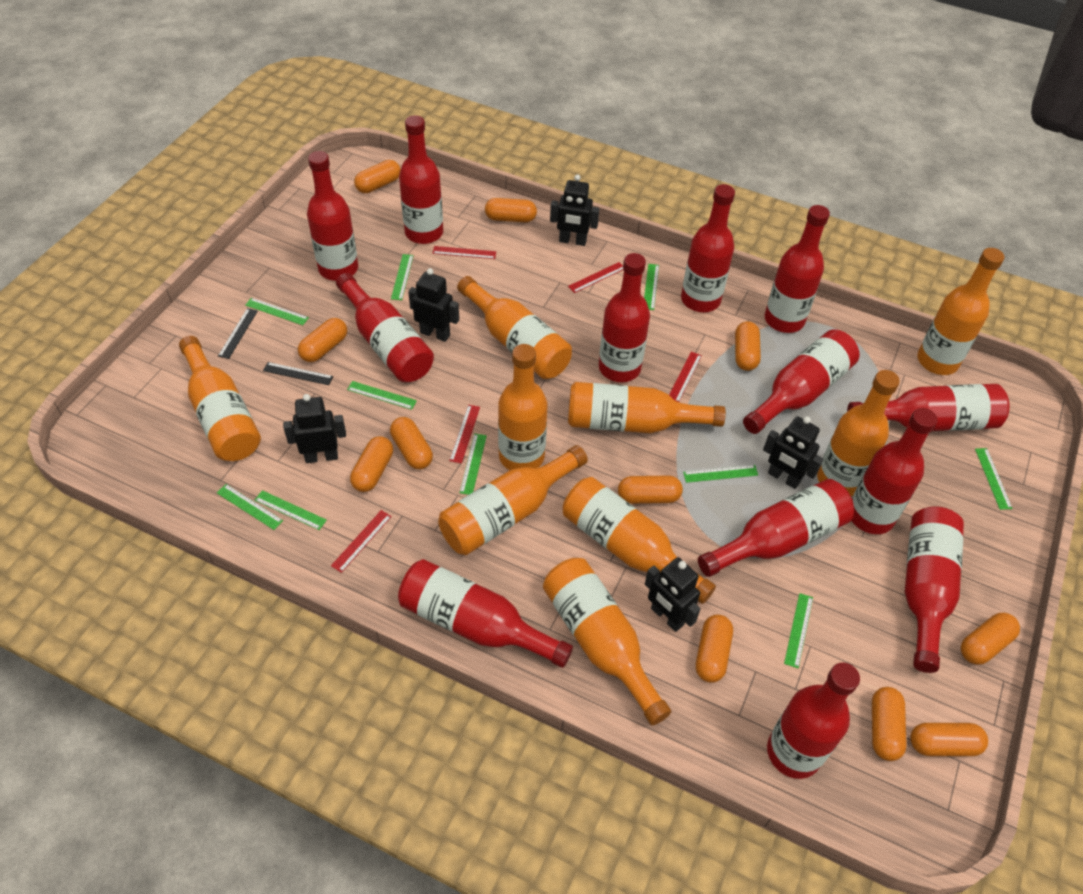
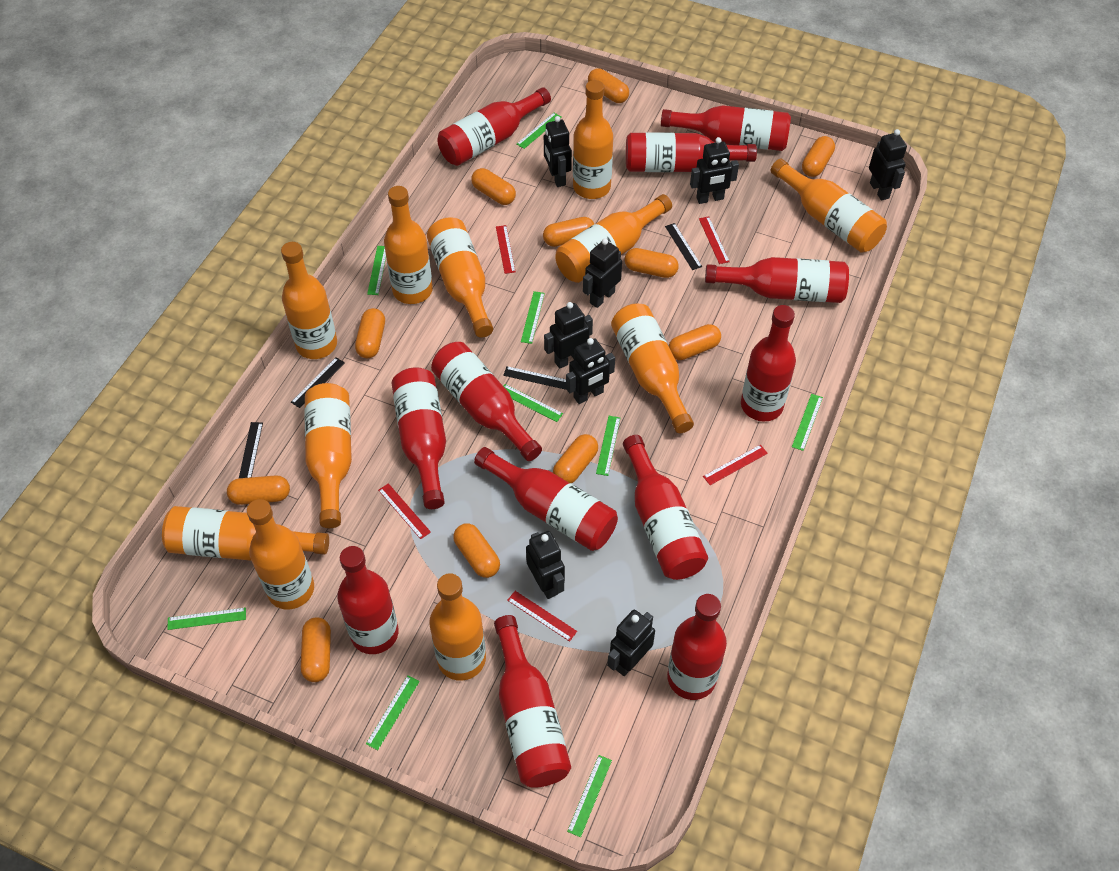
black robot: 5 -> 8
black ruler: 2 -> 4
green ruler: 10 -> 9
orange bottle: 9 -> 11
red bottle: 13 -> 12

